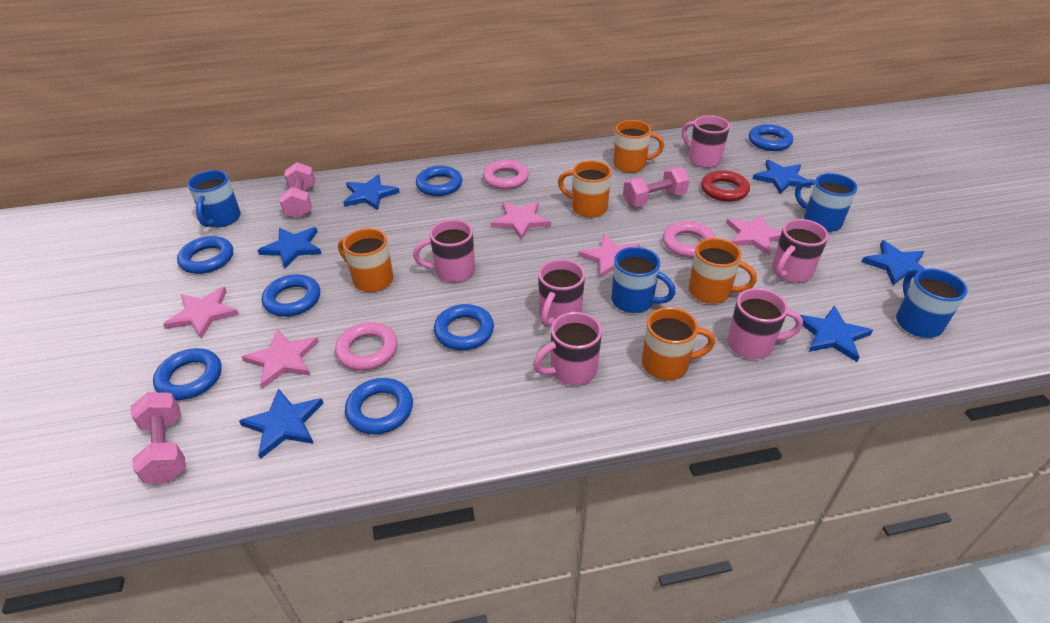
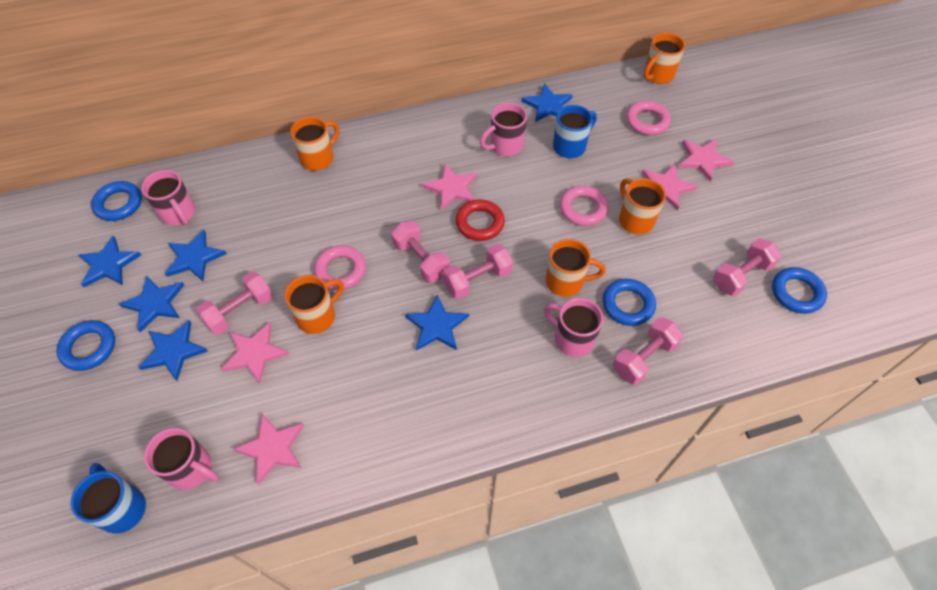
blue mug: 4 -> 2
blue ring: 7 -> 4
pink dumbbell: 3 -> 5
pink mug: 6 -> 4

